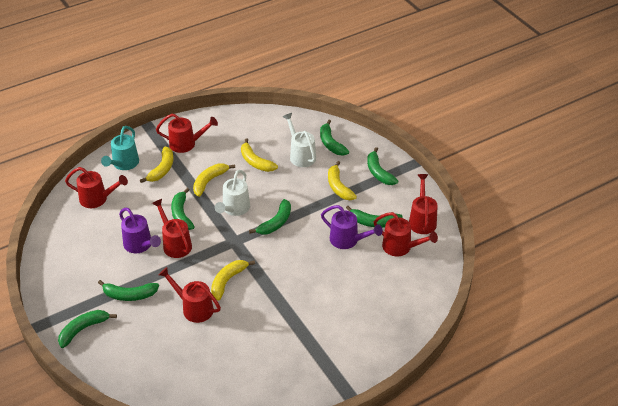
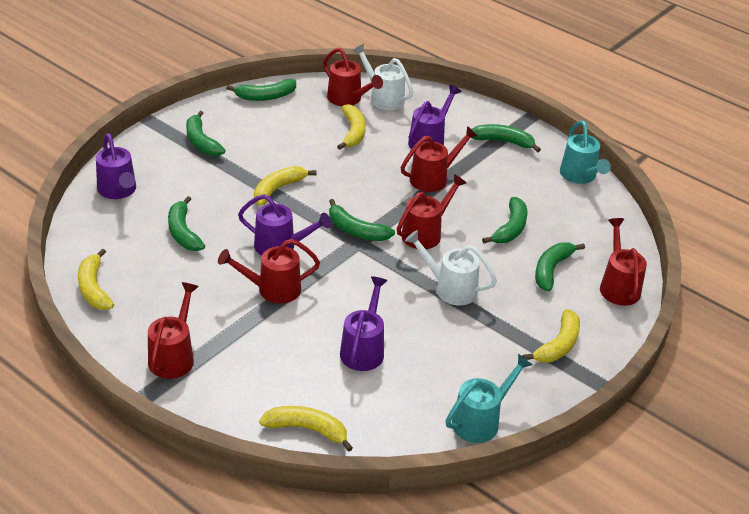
purple watering can: 2 -> 4
turquoise watering can: 1 -> 2

